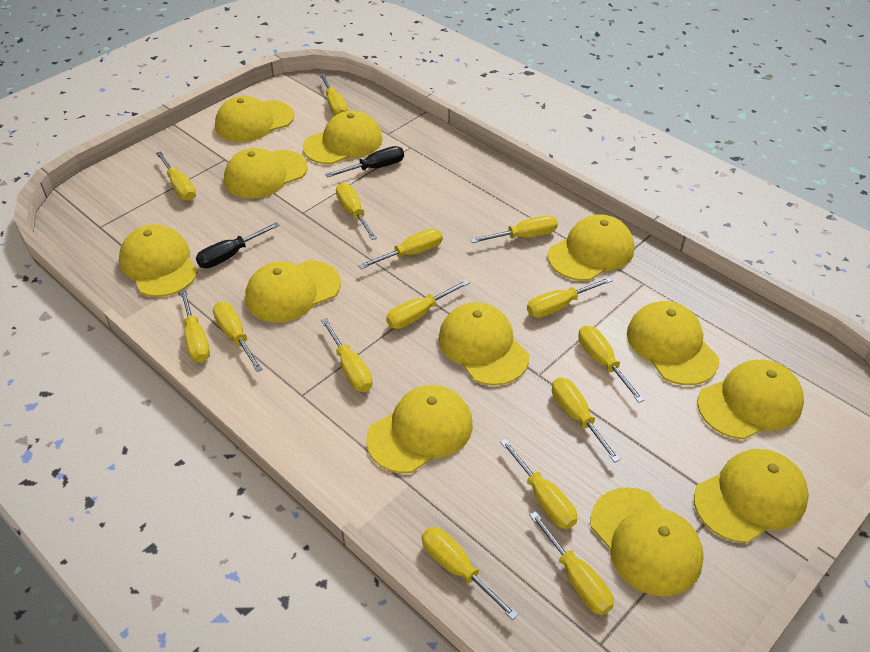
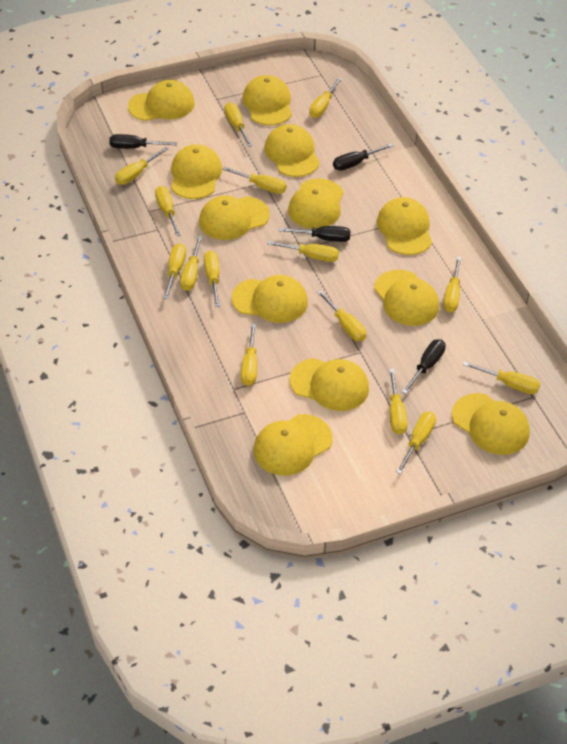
black screwdriver: 2 -> 4

